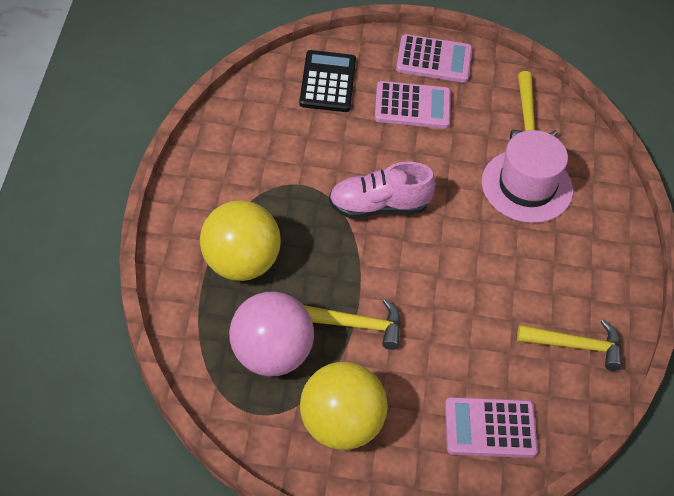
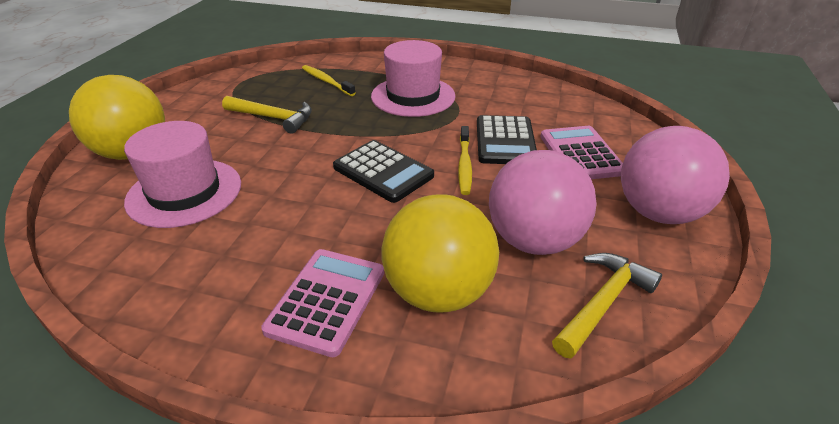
black calculator: 1 -> 2
pink ball: 1 -> 2
pink calculator: 3 -> 2
pink hat: 1 -> 2
pink shoe: 1 -> 0
yellow hammer: 3 -> 2
yellow toothbrush: 0 -> 2

